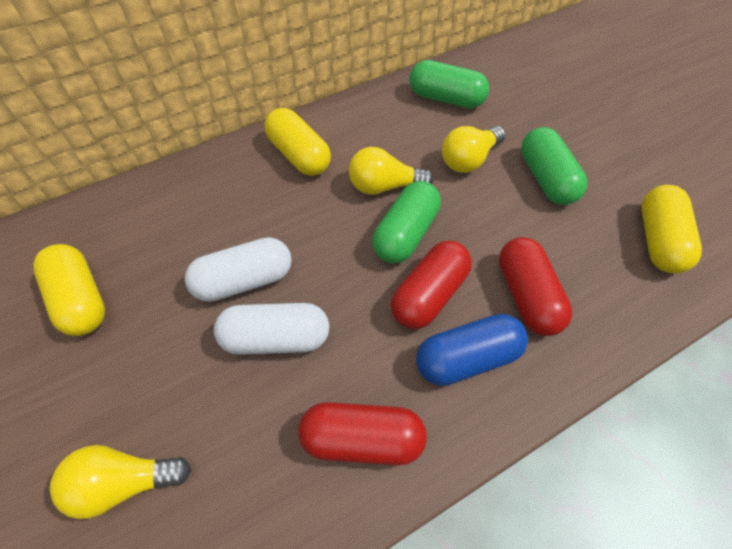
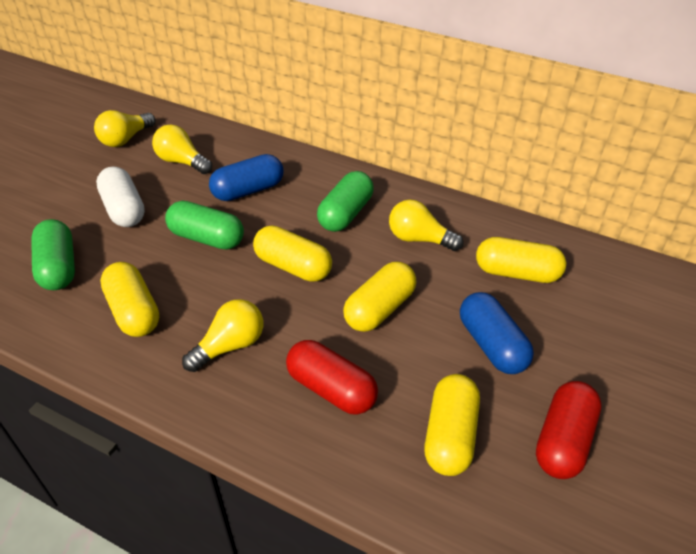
blue capsule: 1 -> 2
red capsule: 3 -> 2
white capsule: 2 -> 1
yellow capsule: 3 -> 5
yellow light bulb: 3 -> 4

